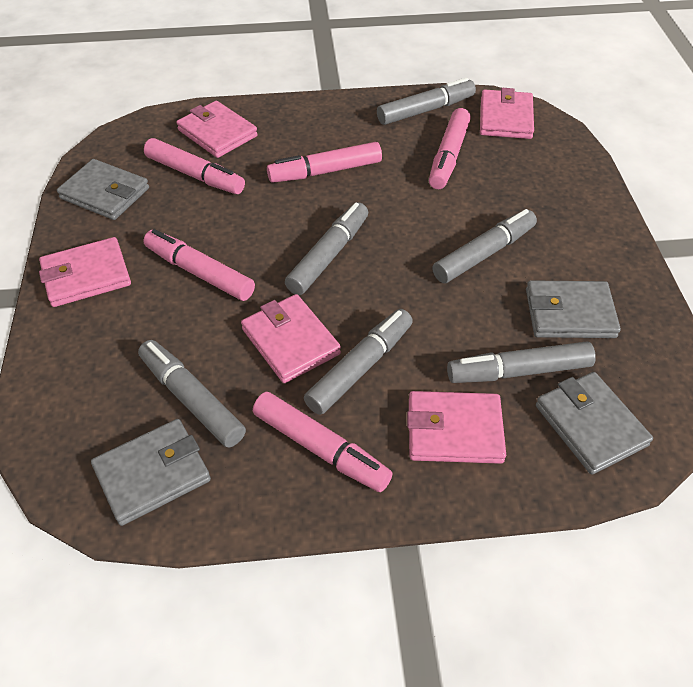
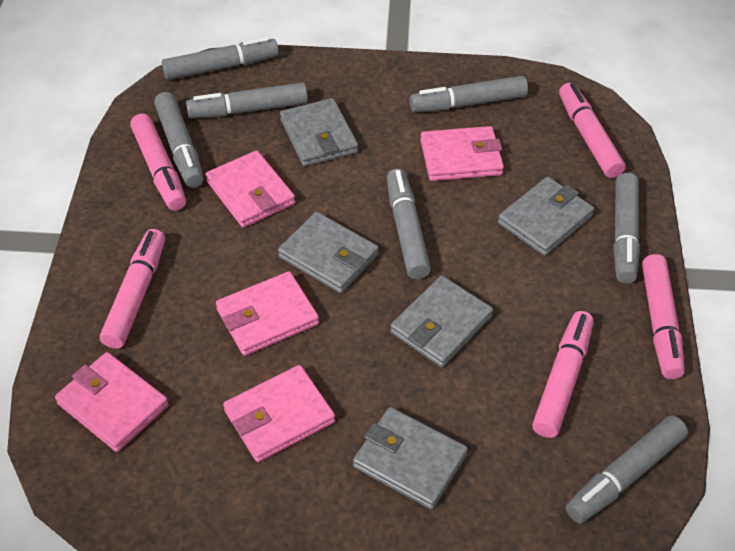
grey marker: 6 -> 7
grey wallet: 4 -> 5

